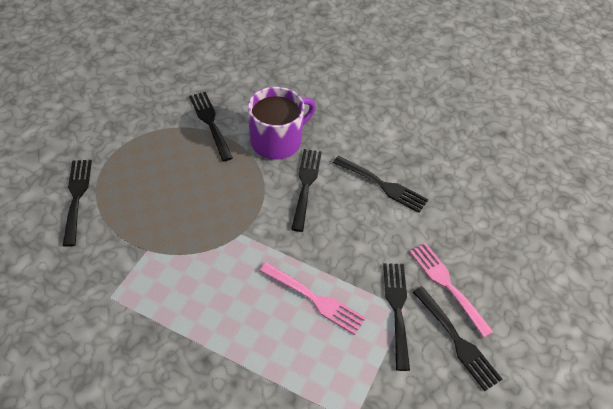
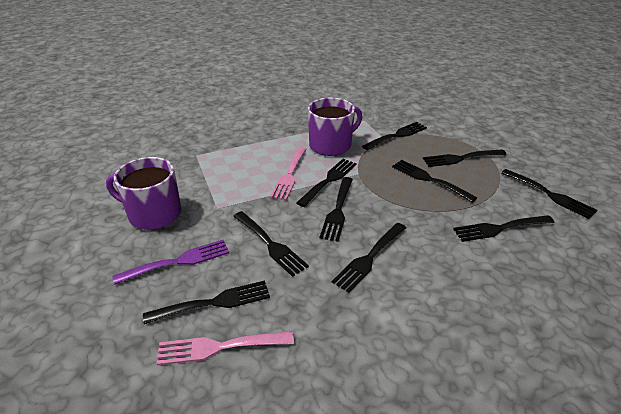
black fork: 6 -> 10
purple fork: 0 -> 1
purple mug: 1 -> 2

